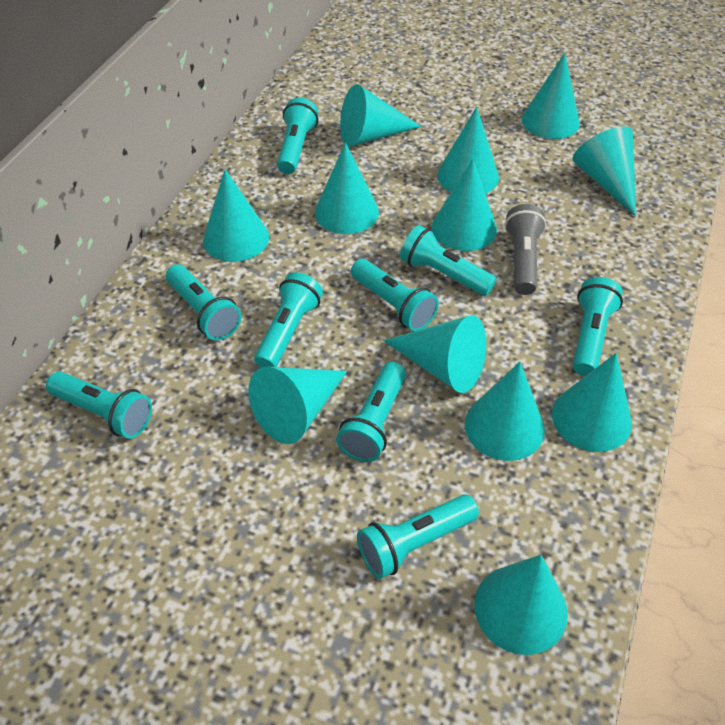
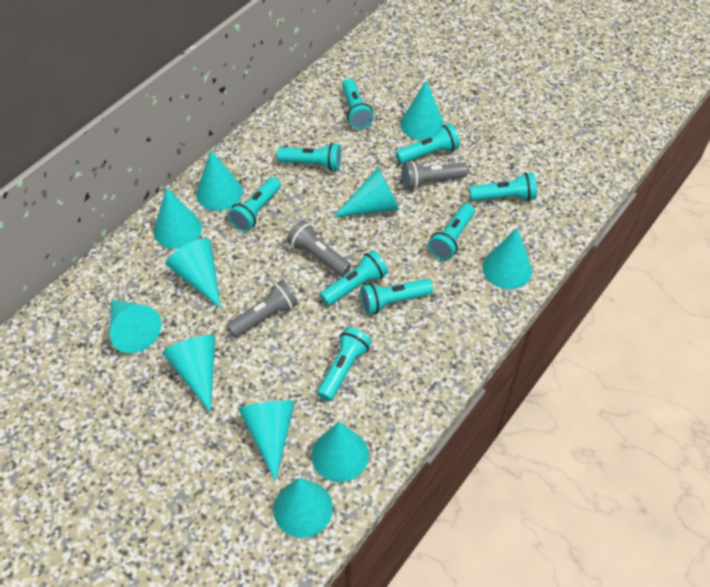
grey flashlight: 1 -> 3
turquoise cone: 12 -> 11

